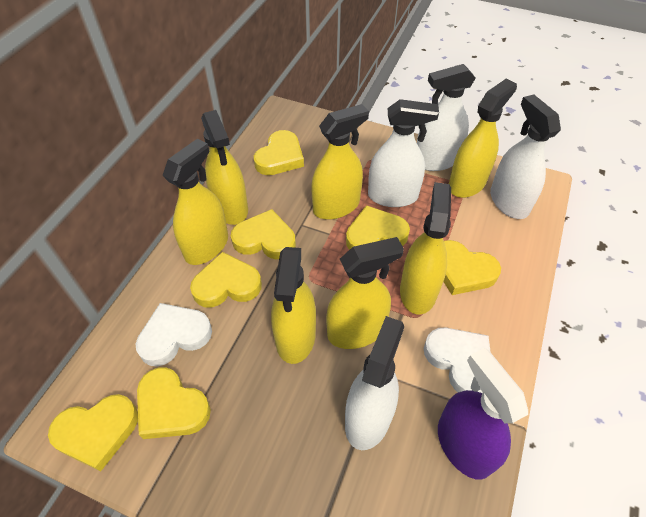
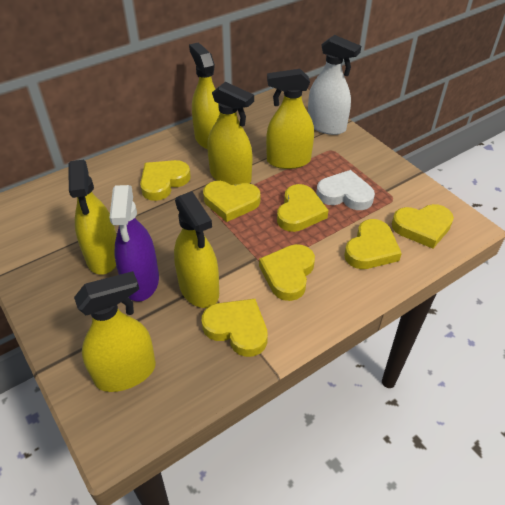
white heart: 2 -> 1
white spray bottle: 4 -> 1
yellow spray bottle: 7 -> 6

